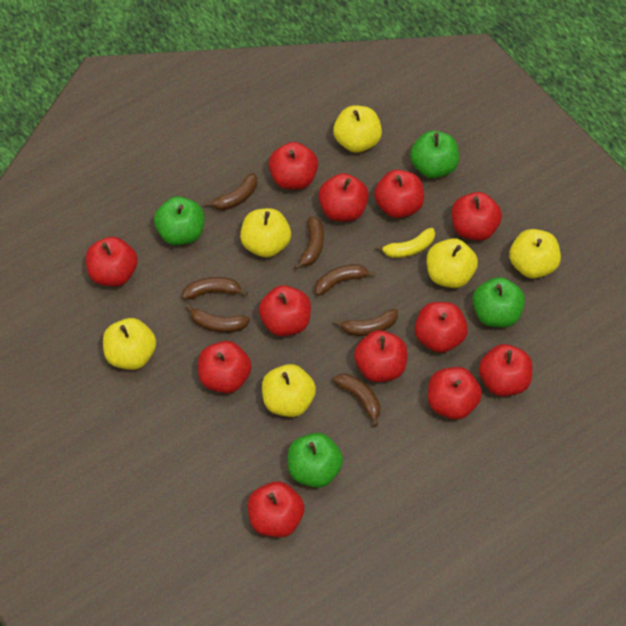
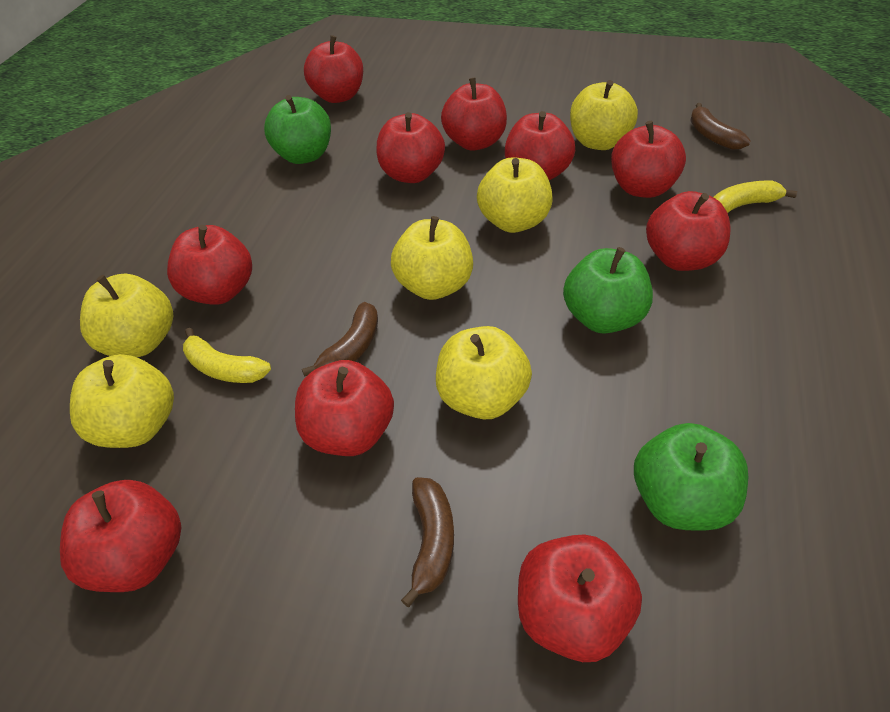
brown banana: 7 -> 3
green apple: 4 -> 3
red apple: 12 -> 10
yellow banana: 1 -> 2

